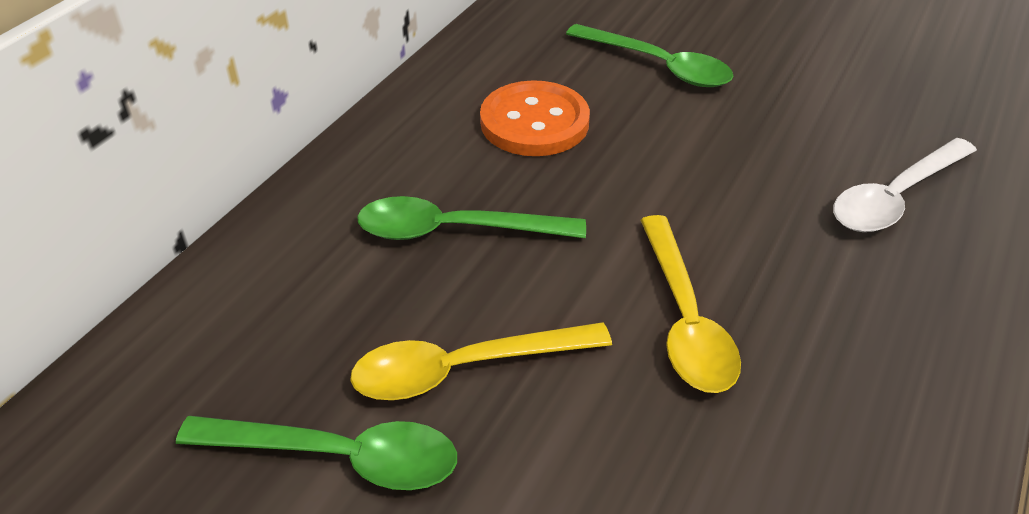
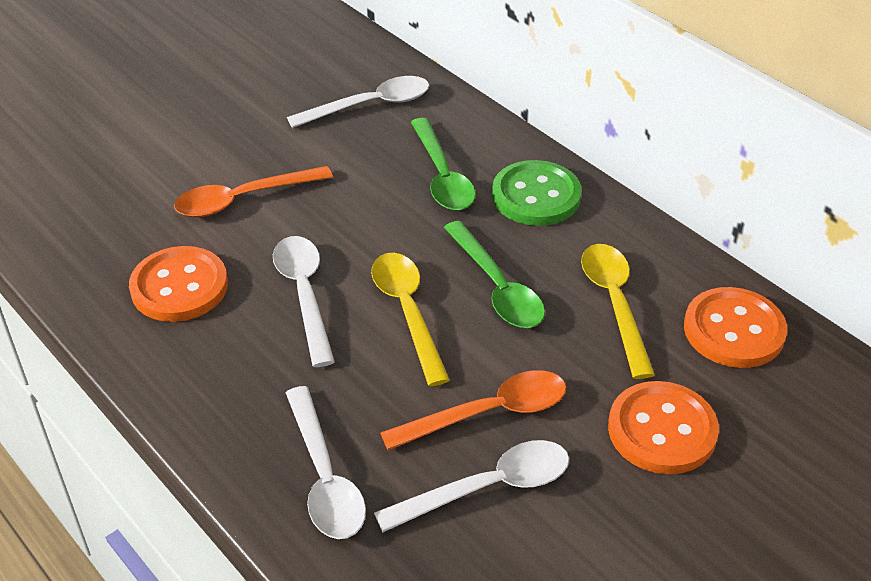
green button: 0 -> 1
green spoon: 3 -> 2
orange button: 1 -> 3
orange spoon: 0 -> 2
white spoon: 1 -> 4

